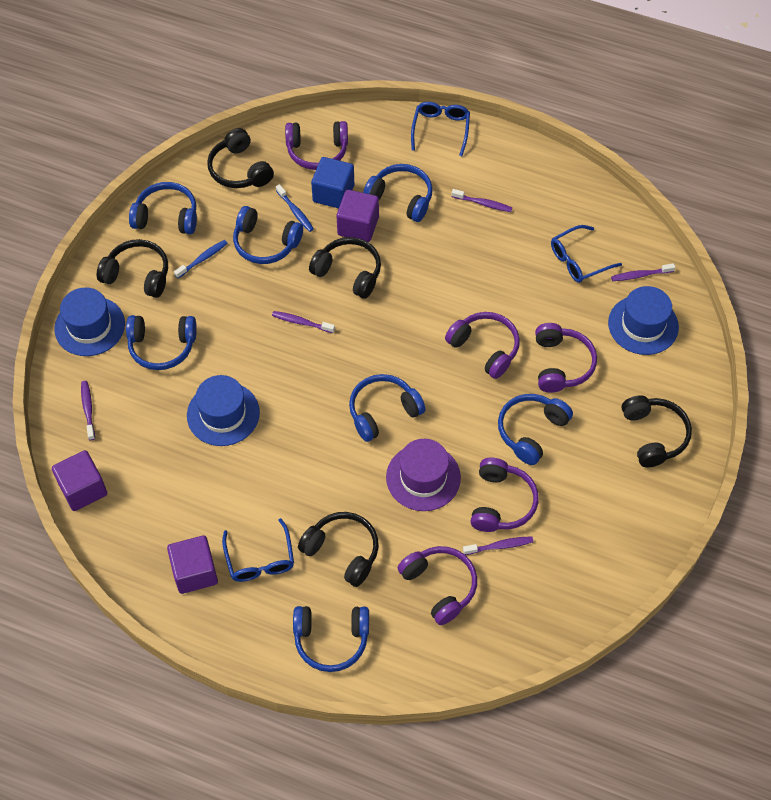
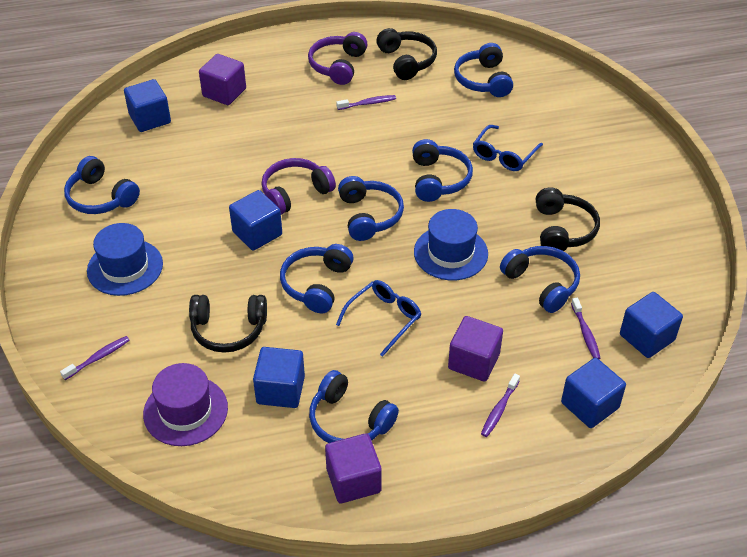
black headphones: 5 -> 3
blue cube: 1 -> 5
blue glasses: 3 -> 2
blue hat: 3 -> 2
blue toothbrush: 2 -> 0
purple headphones: 5 -> 2
purple toothbrush: 5 -> 4

